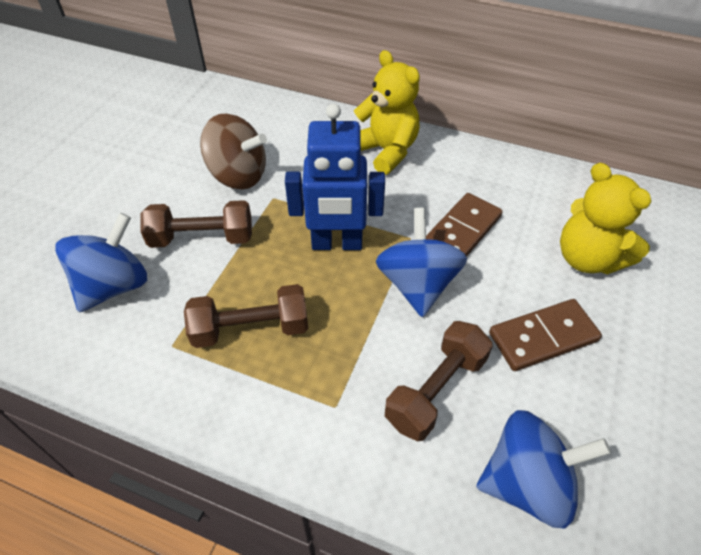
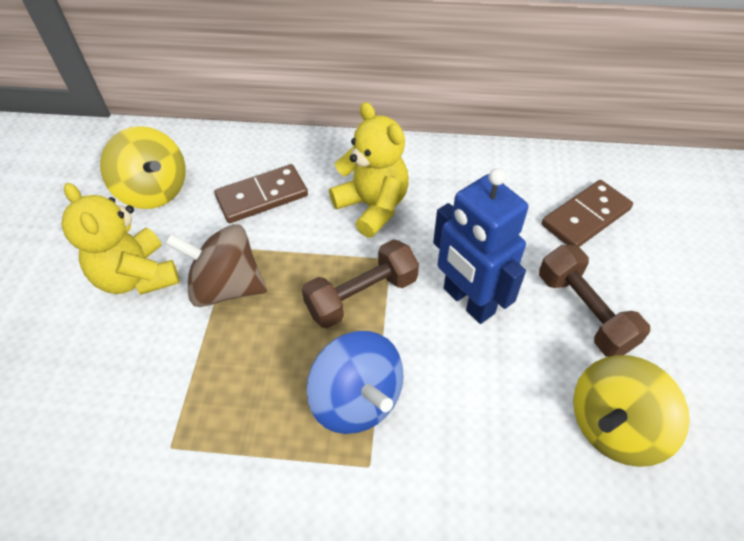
blue spinning top: 3 -> 1
brown dumbbell: 3 -> 2
yellow spinning top: 0 -> 2

